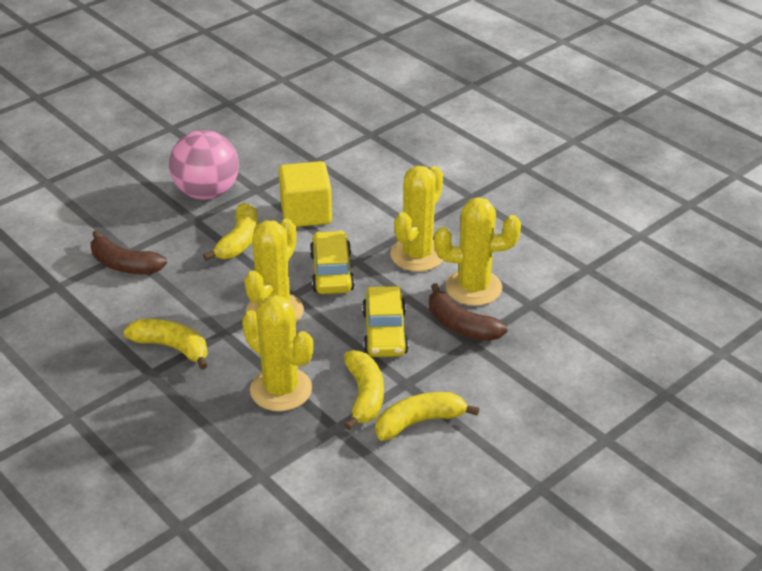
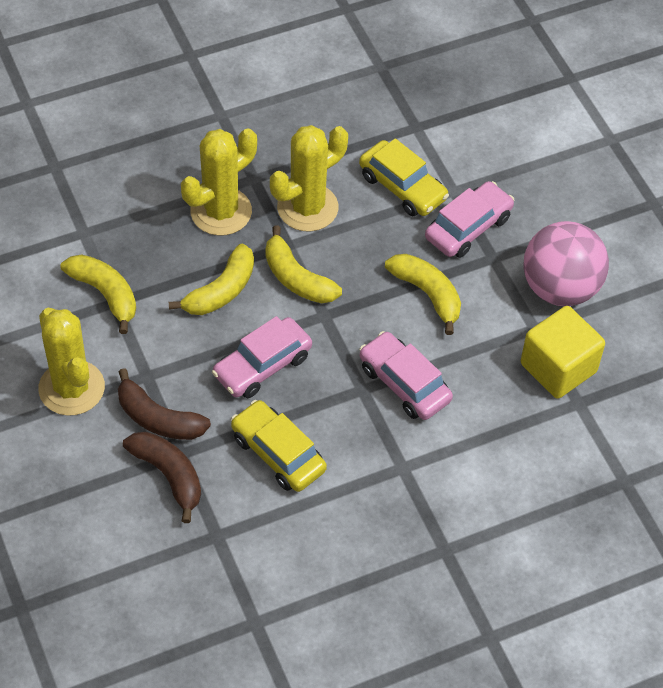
pink car: 0 -> 3
yellow cactus: 4 -> 3

